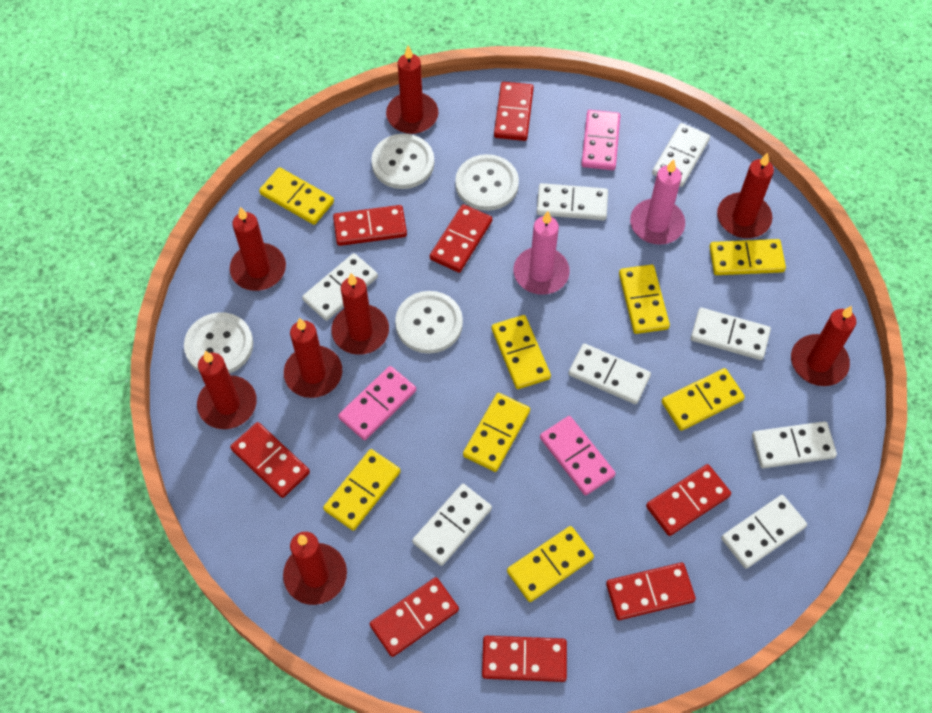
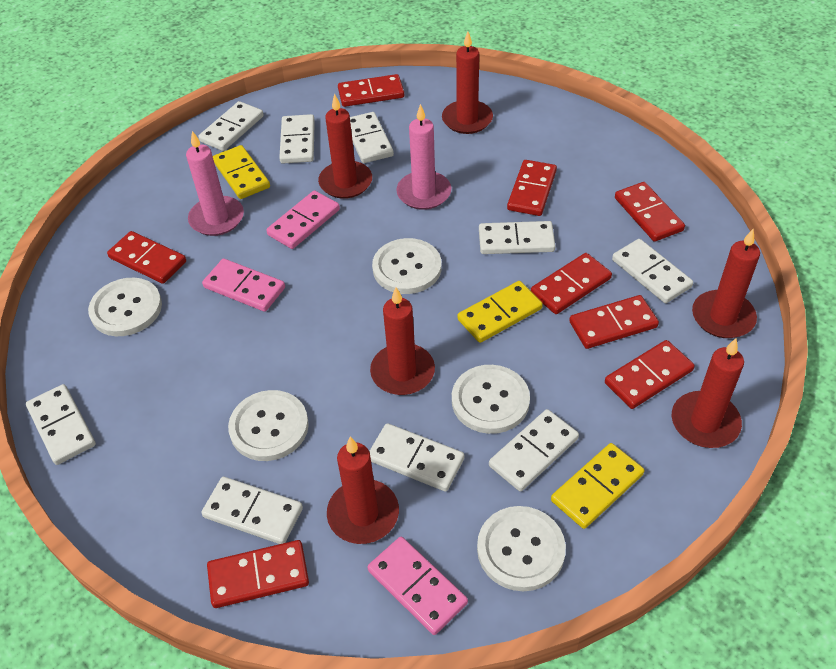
red candle: 8 -> 6
white button: 4 -> 5
white domino: 8 -> 9
yellow domino: 8 -> 3

